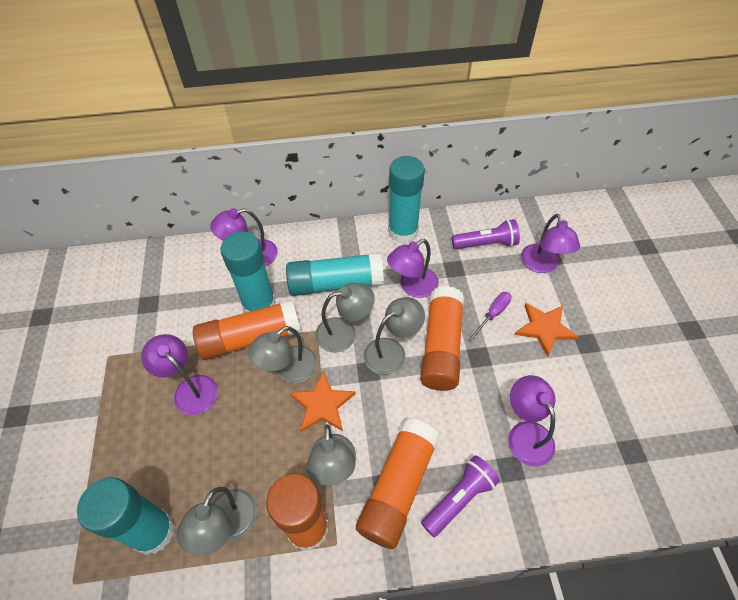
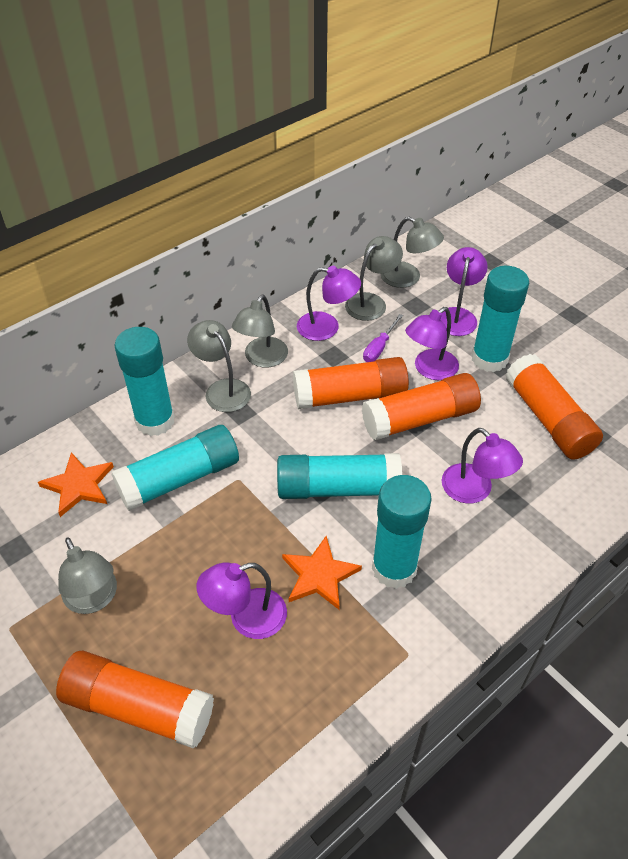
purple flashlight: 2 -> 0
turquoise glue stick: 4 -> 5

